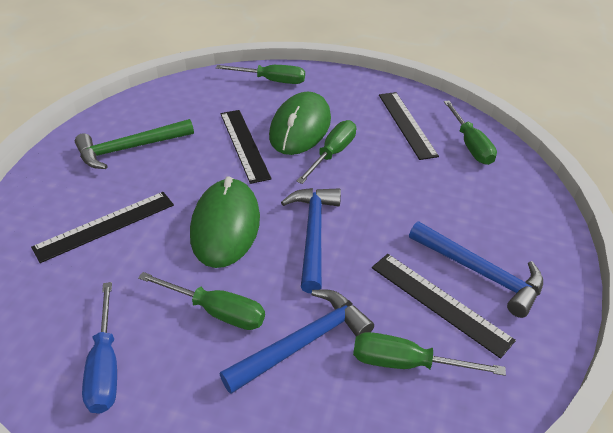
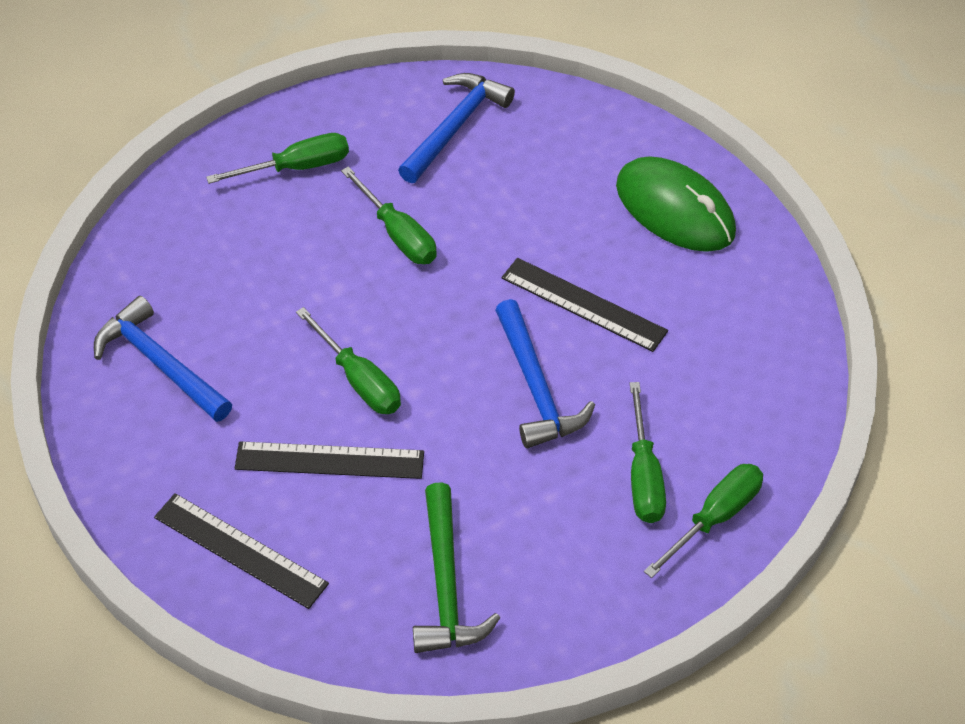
black ruler: 4 -> 3
blue screwdriver: 1 -> 0
green mouse: 2 -> 1

